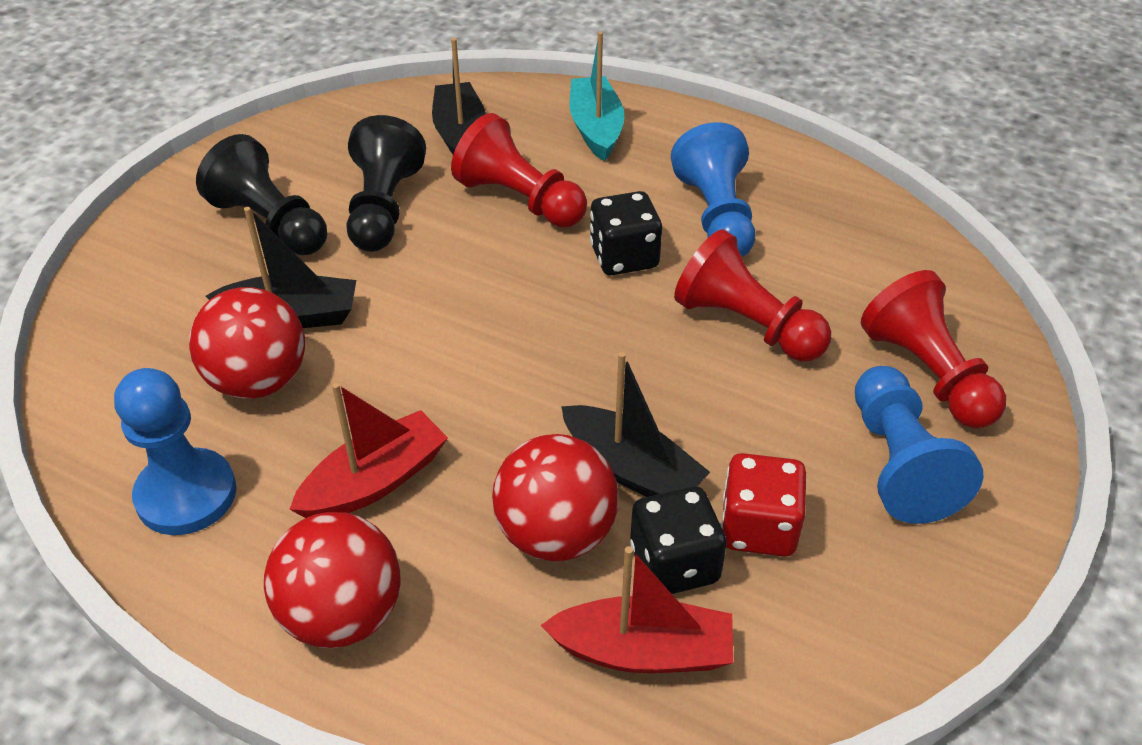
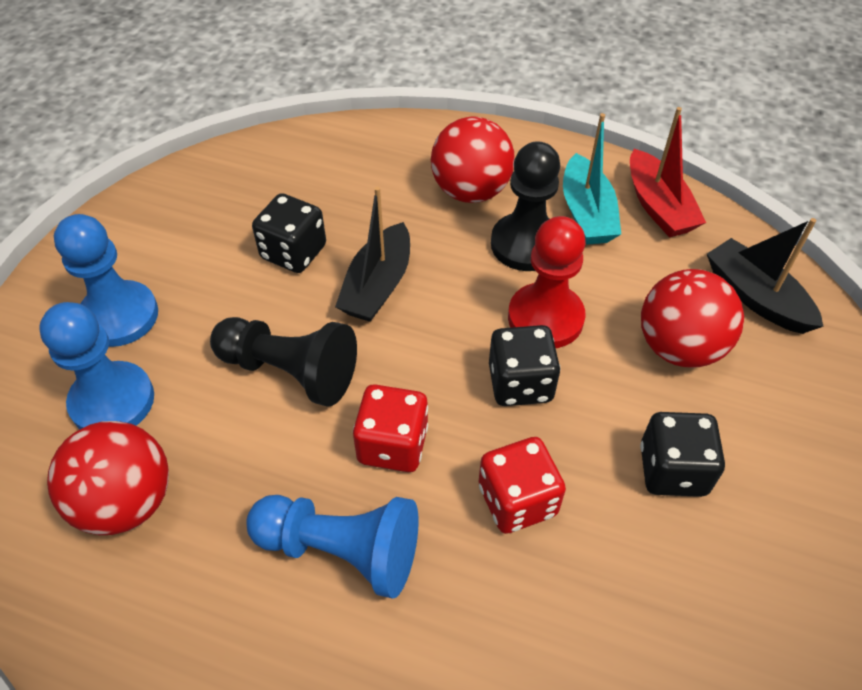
black boat: 3 -> 2
black dice: 2 -> 3
red boat: 2 -> 1
red dice: 1 -> 2
red pawn: 3 -> 1

